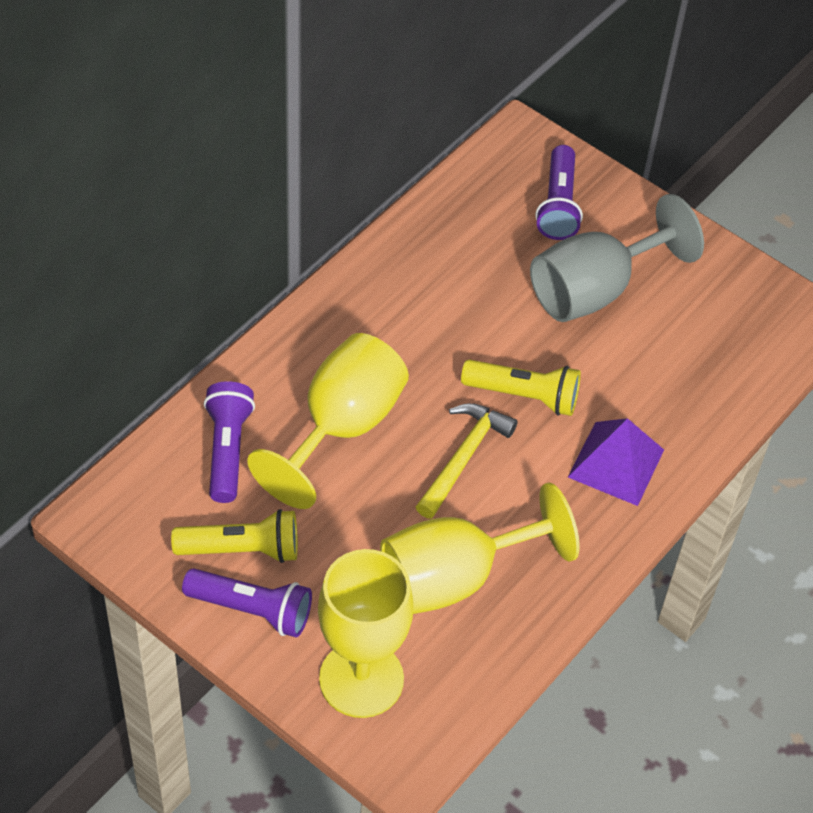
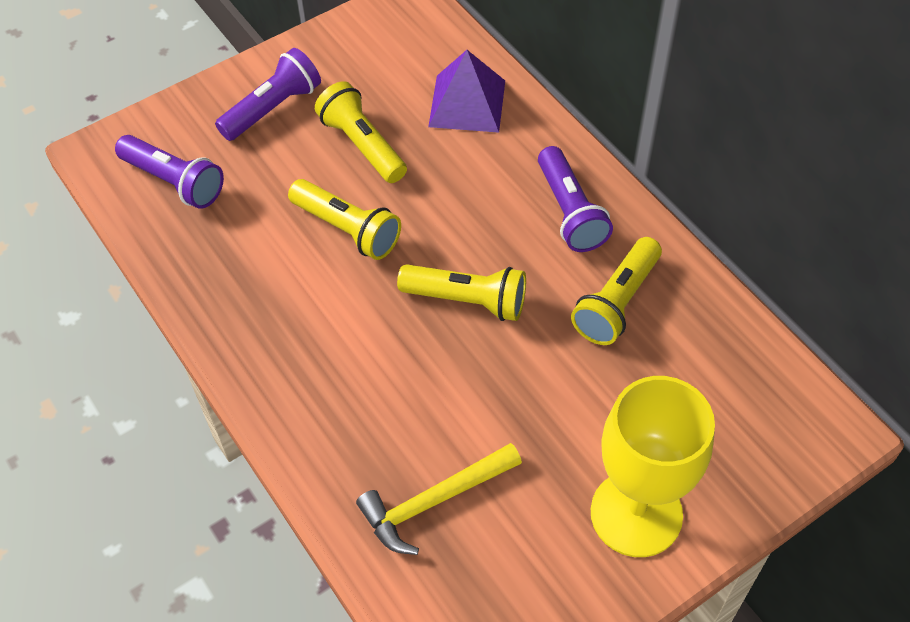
grey goblet: 1 -> 0
yellow flashlight: 2 -> 4
yellow goblet: 3 -> 1

